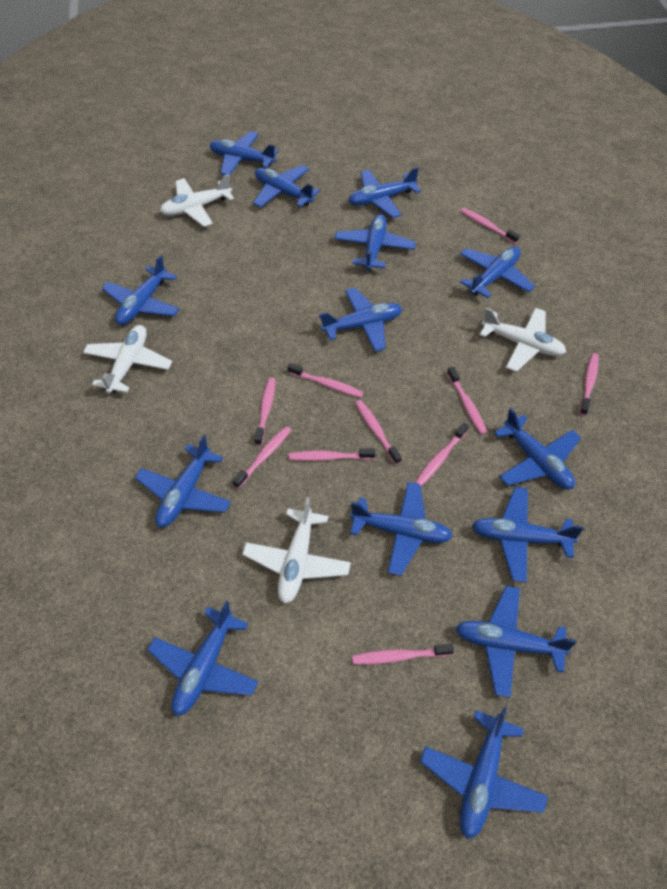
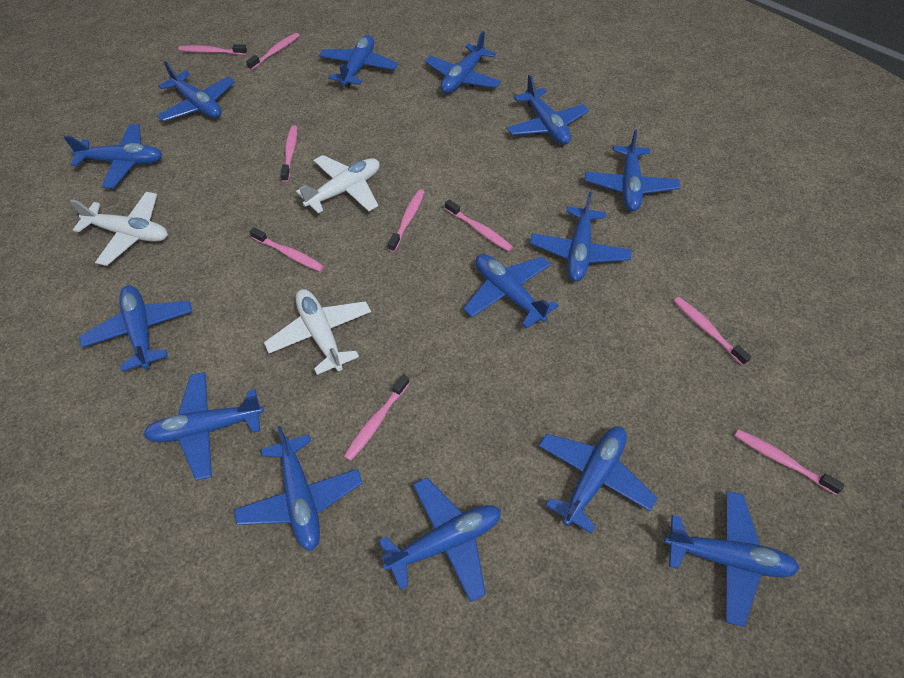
pink toothbrush: 10 -> 9
white plane: 4 -> 3

